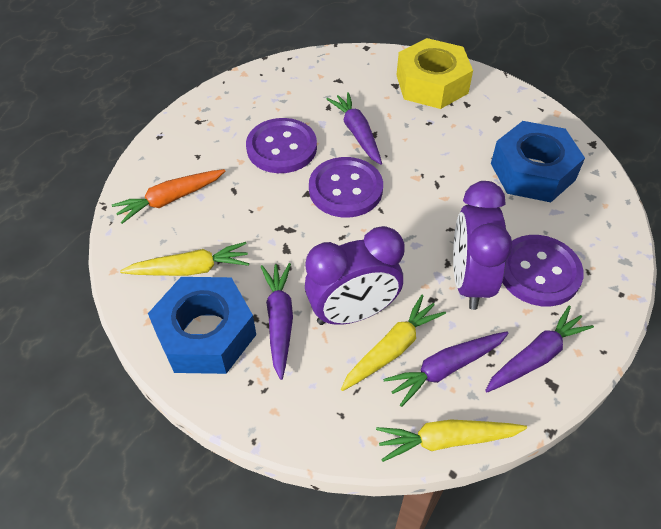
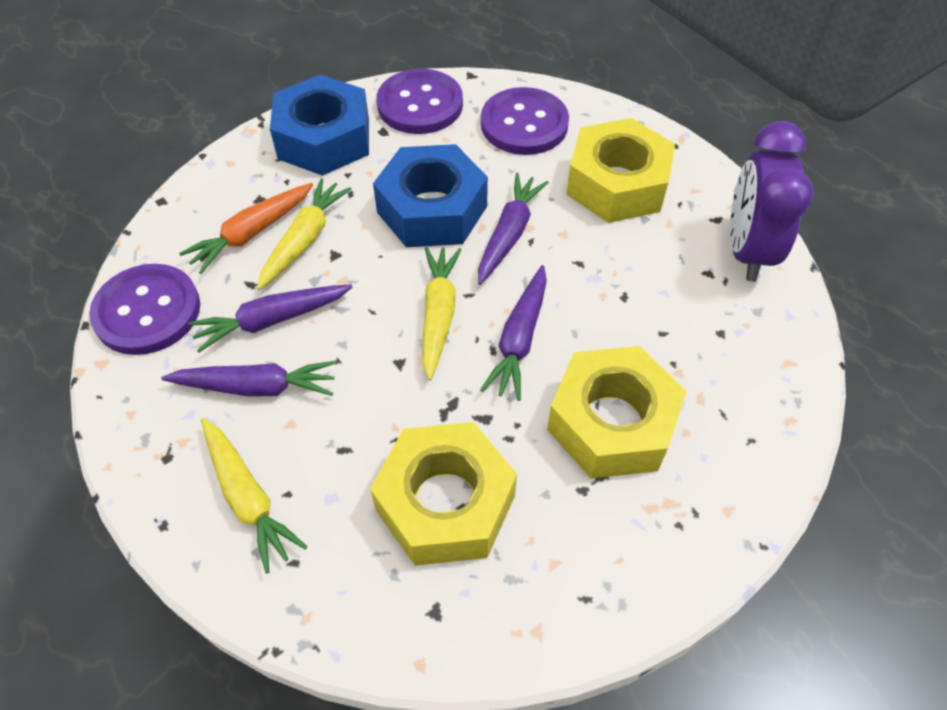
purple clock: 2 -> 1
yellow nut: 1 -> 3

